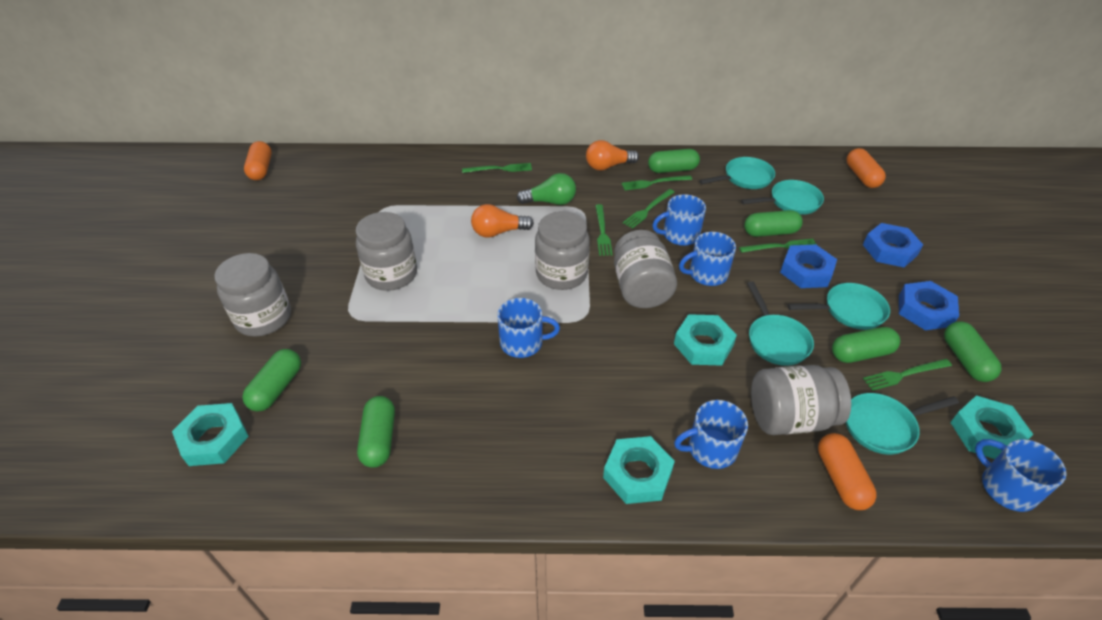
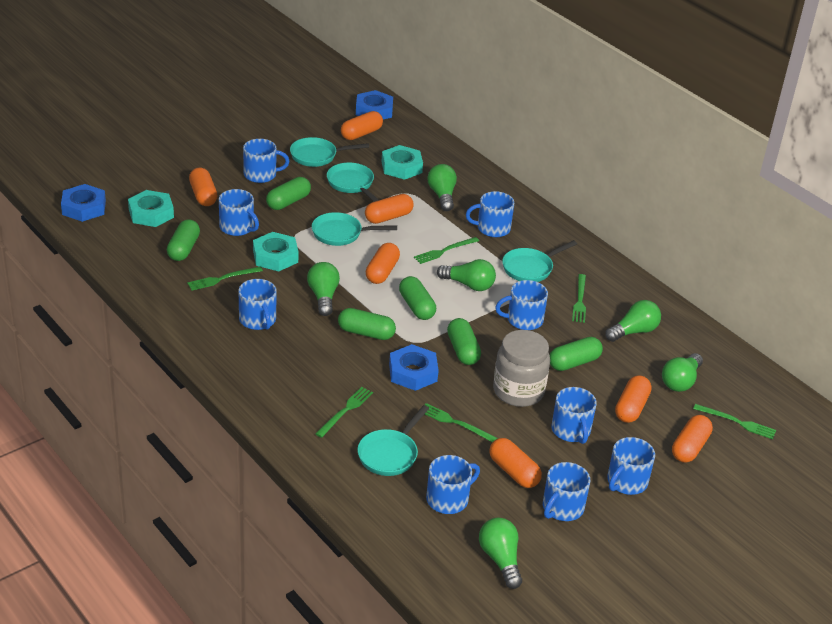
blue mug: 5 -> 9
green light bulb: 1 -> 6
grey jar: 5 -> 1
orange capsule: 3 -> 7
orange light bulb: 2 -> 0
turquoise nut: 4 -> 3

